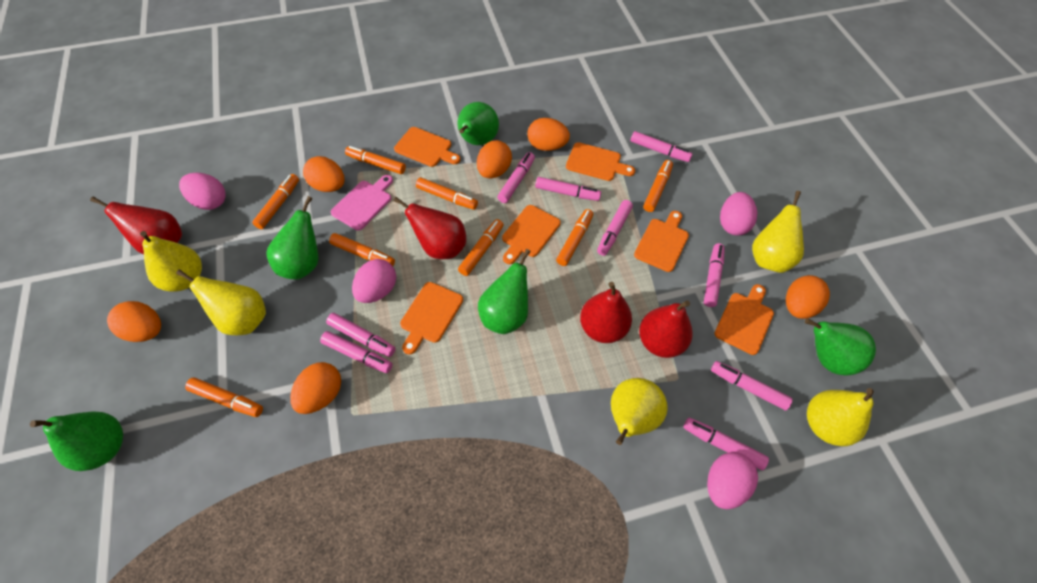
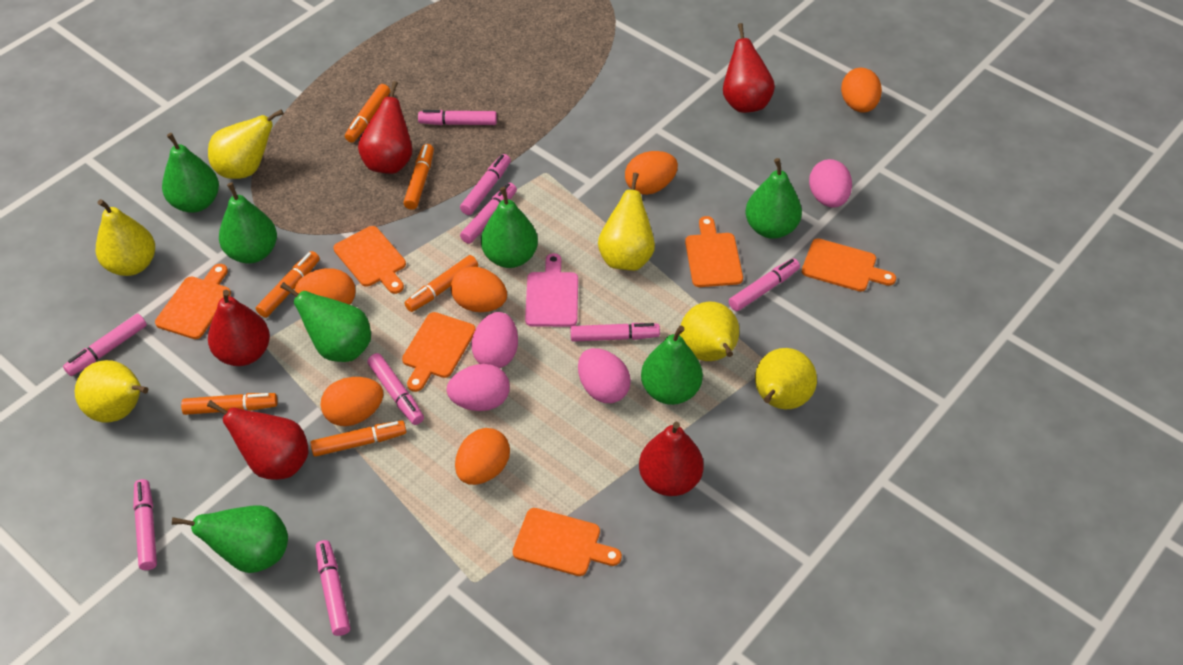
green pear: 5 -> 7
orange marker: 8 -> 6
red pear: 4 -> 5
yellow pear: 5 -> 6

